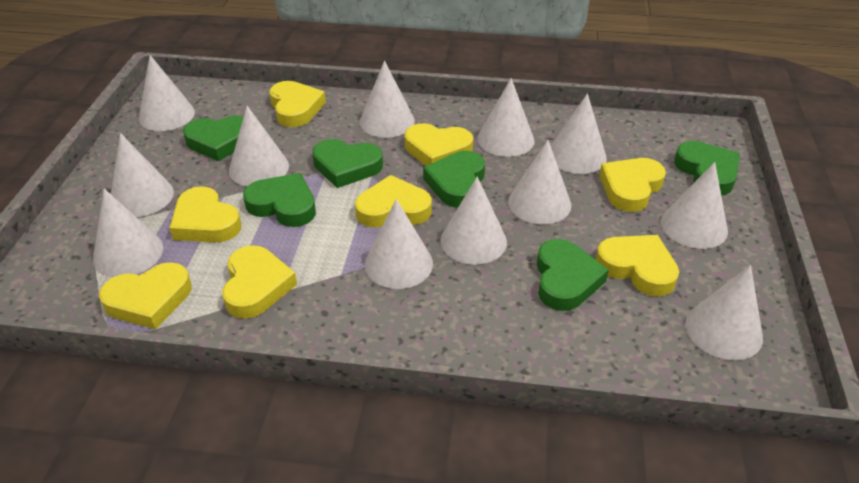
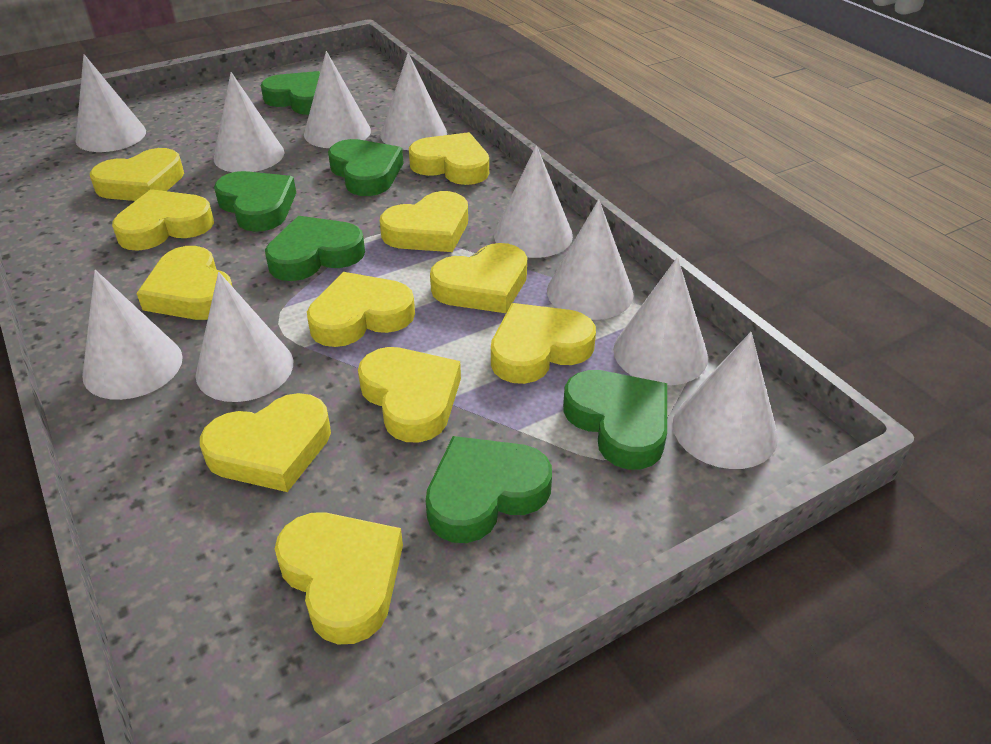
white cone: 12 -> 10
yellow heart: 8 -> 11

